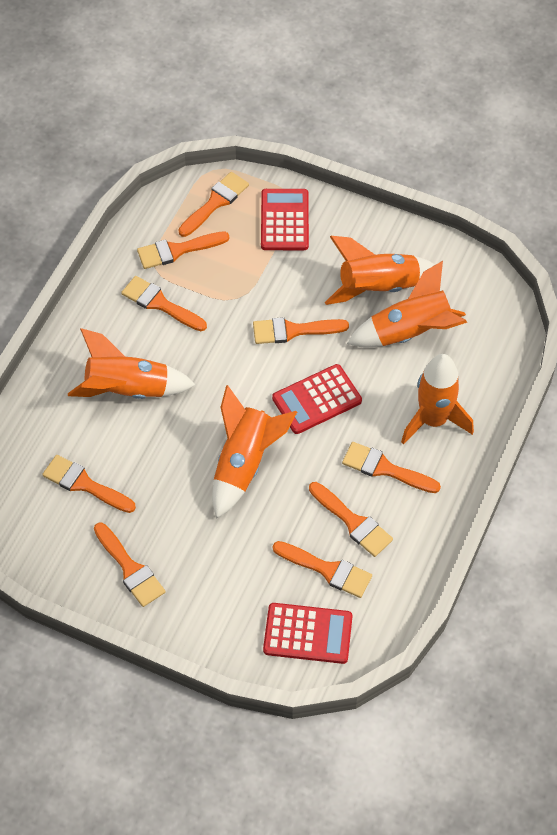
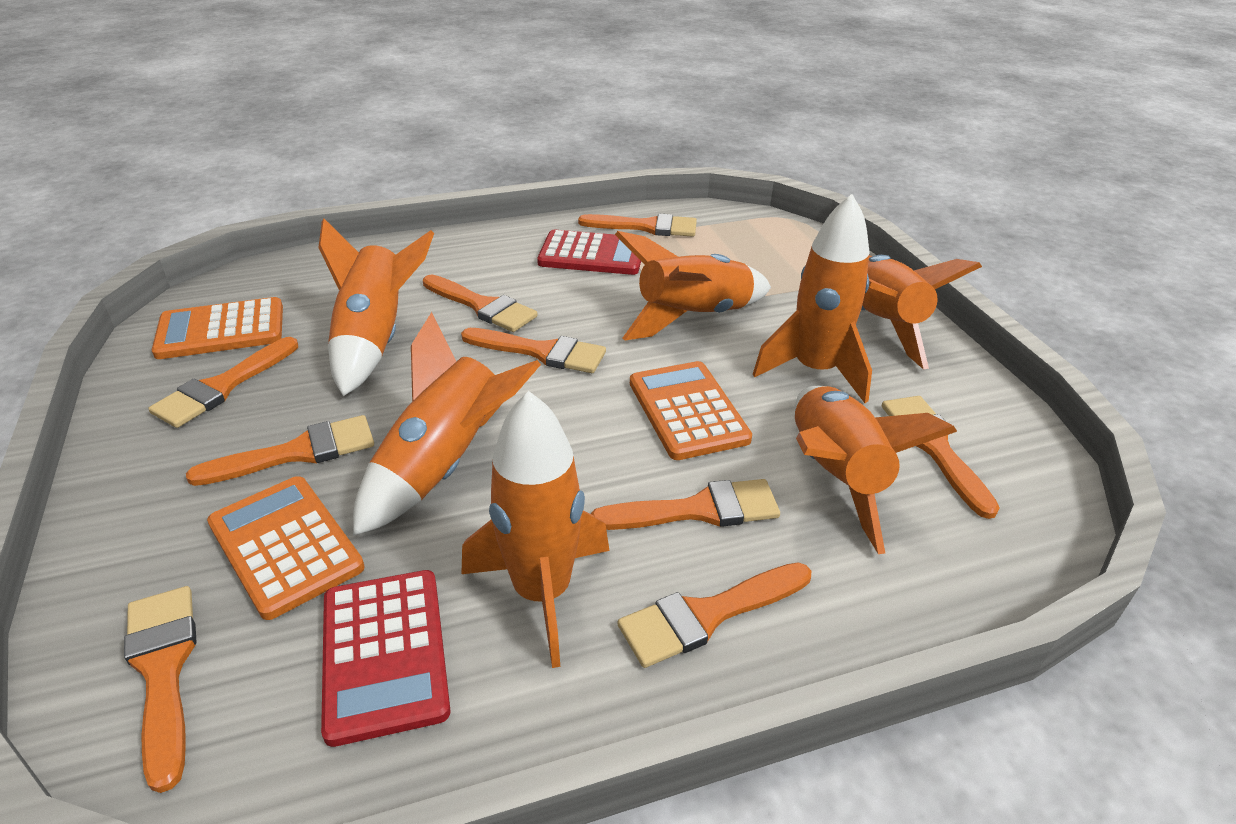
orange calculator: 0 -> 3
orange rocket: 5 -> 7
red calculator: 3 -> 2

